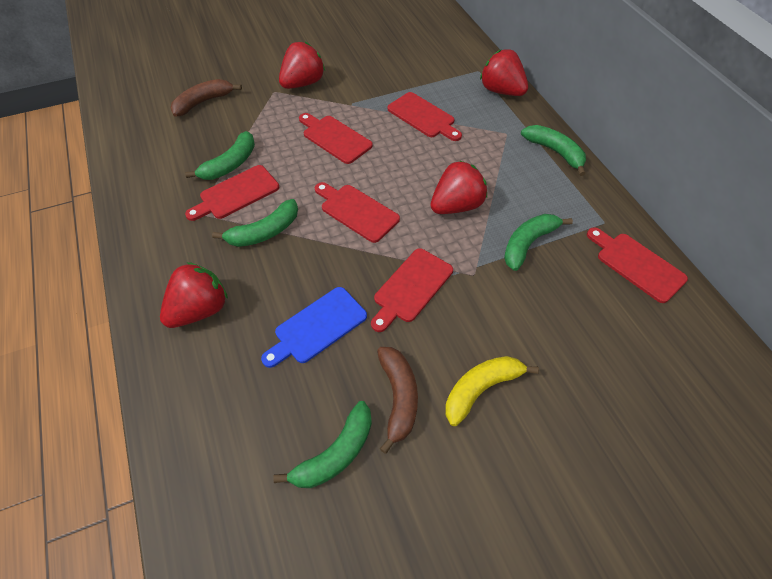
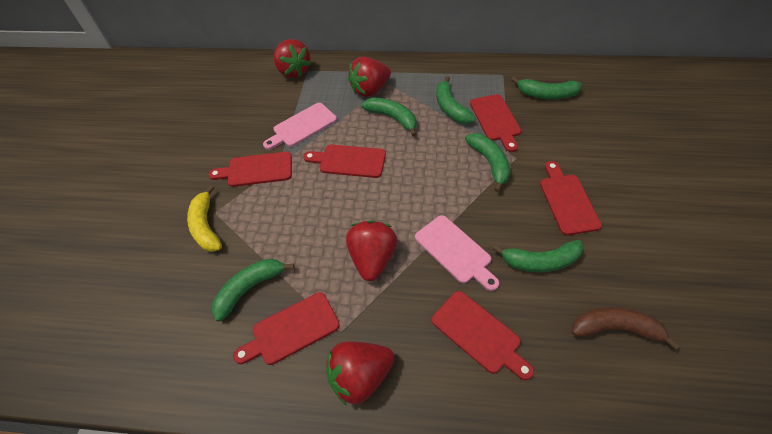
blue cutting board: 1 -> 0
brown banana: 2 -> 1
green banana: 5 -> 6
pink cutting board: 0 -> 2

